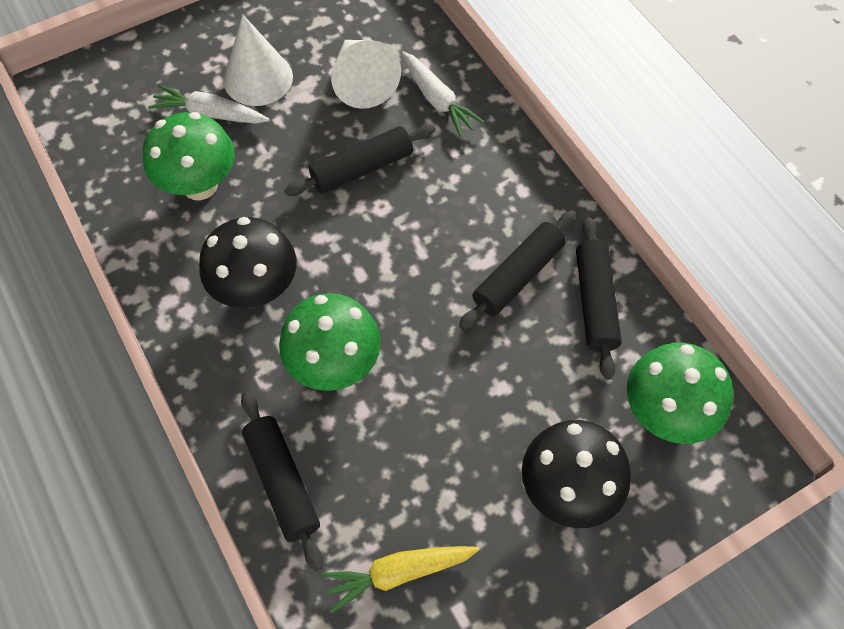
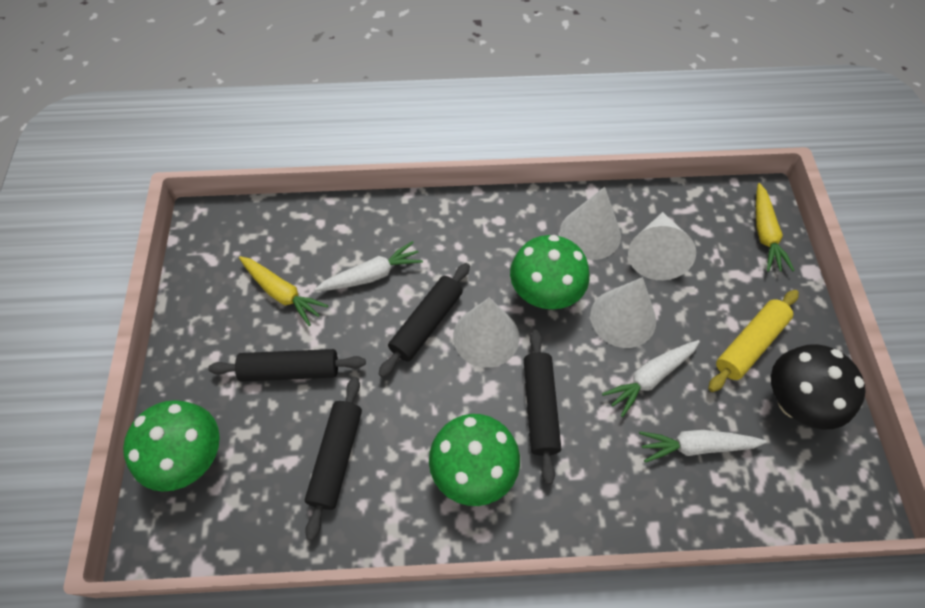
black mushroom: 2 -> 1
white carrot: 2 -> 3
white cone: 2 -> 4
yellow carrot: 1 -> 2
yellow rolling pin: 0 -> 1

